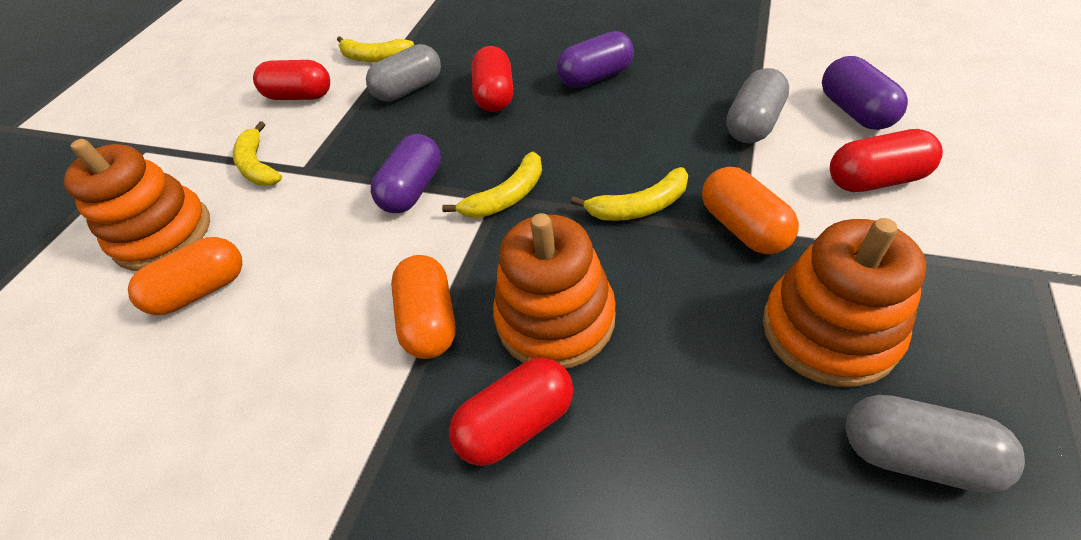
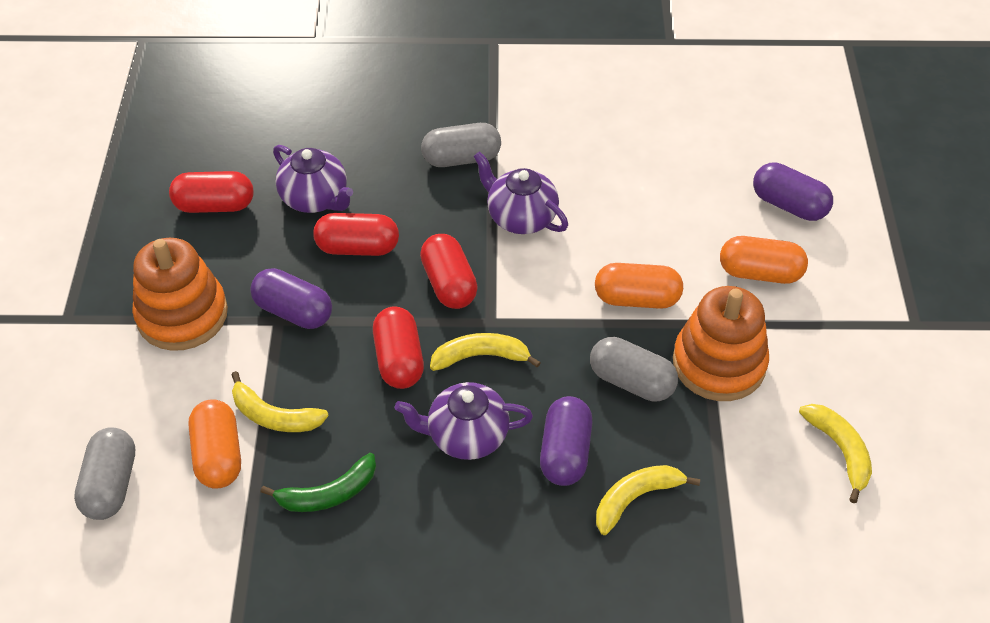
green banana: 0 -> 1
orange stacking toy: 3 -> 2
purple teapot: 0 -> 3

